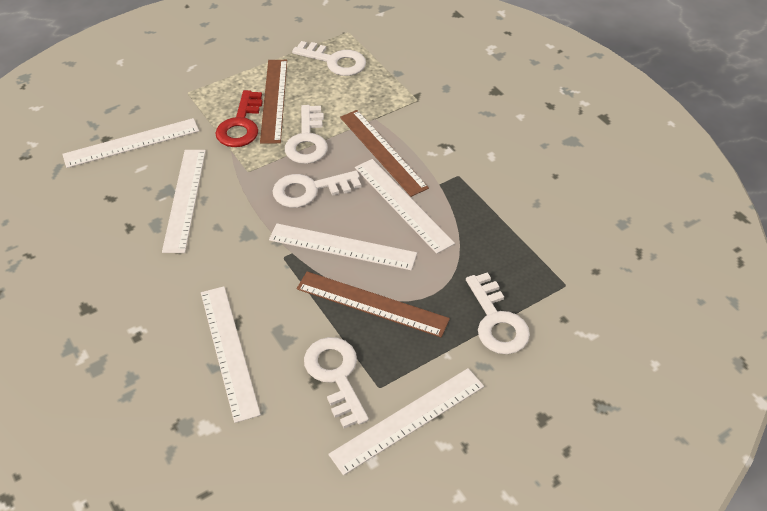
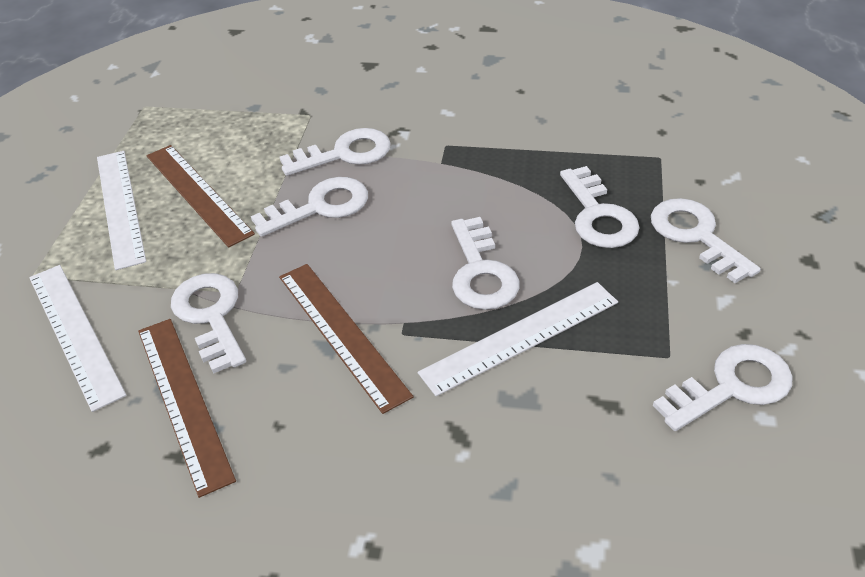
red key: 1 -> 0
white key: 5 -> 7
white ruler: 6 -> 3

